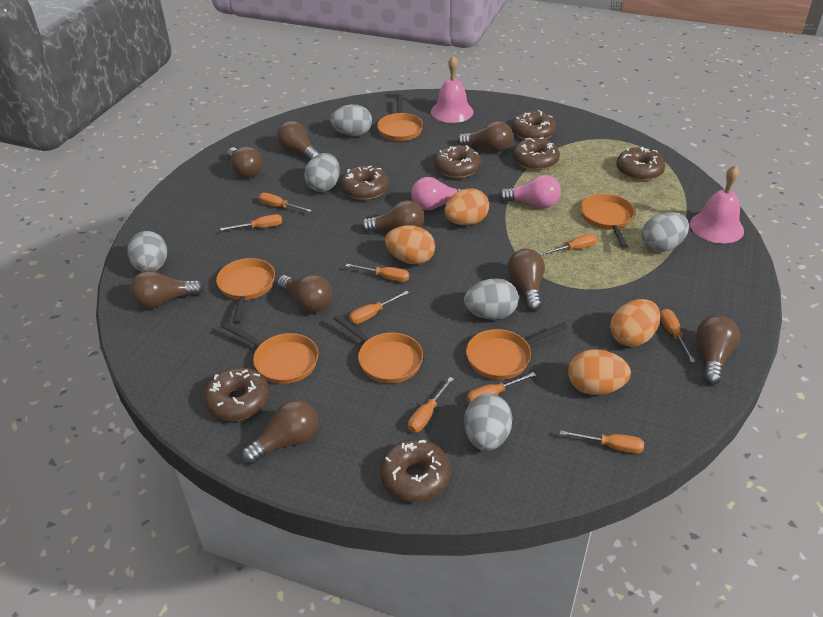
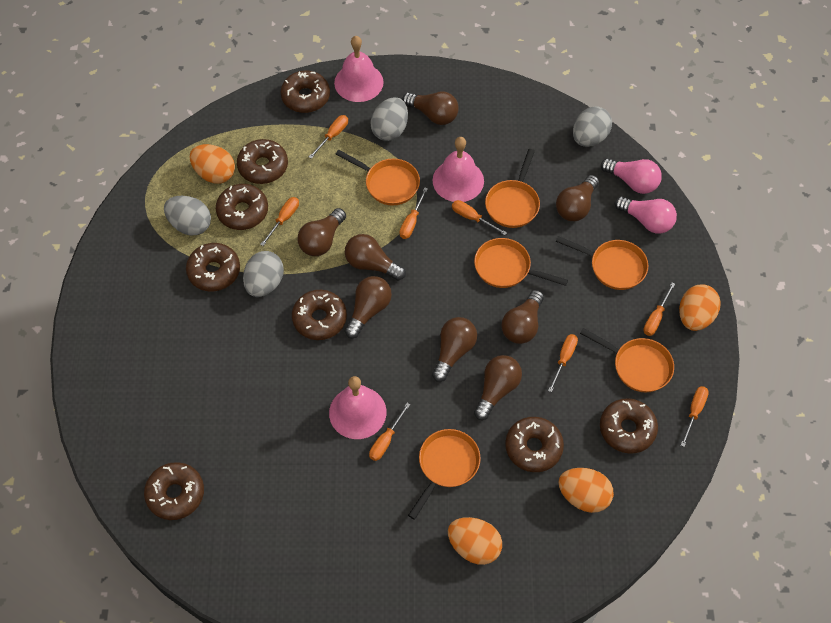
brown donut: 7 -> 8
brown light bulb: 9 -> 8
grey egg: 6 -> 4
orange screwdriver: 9 -> 8
pink bell: 2 -> 3

